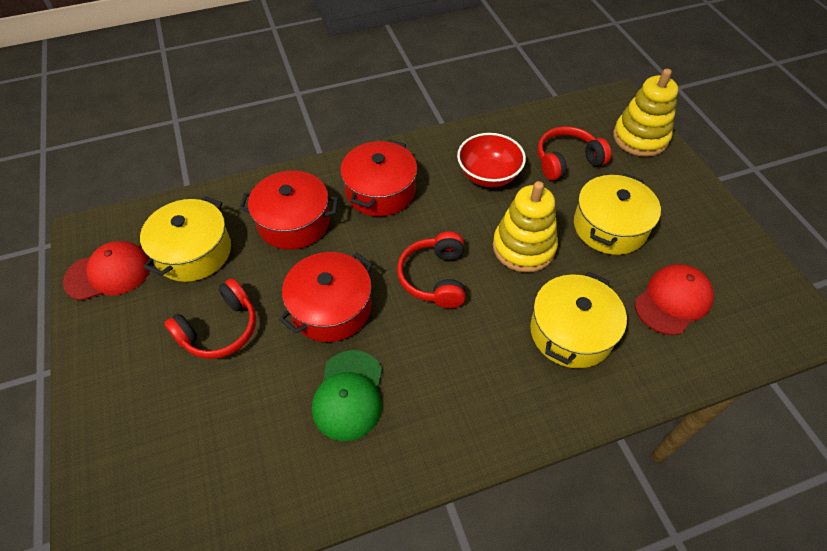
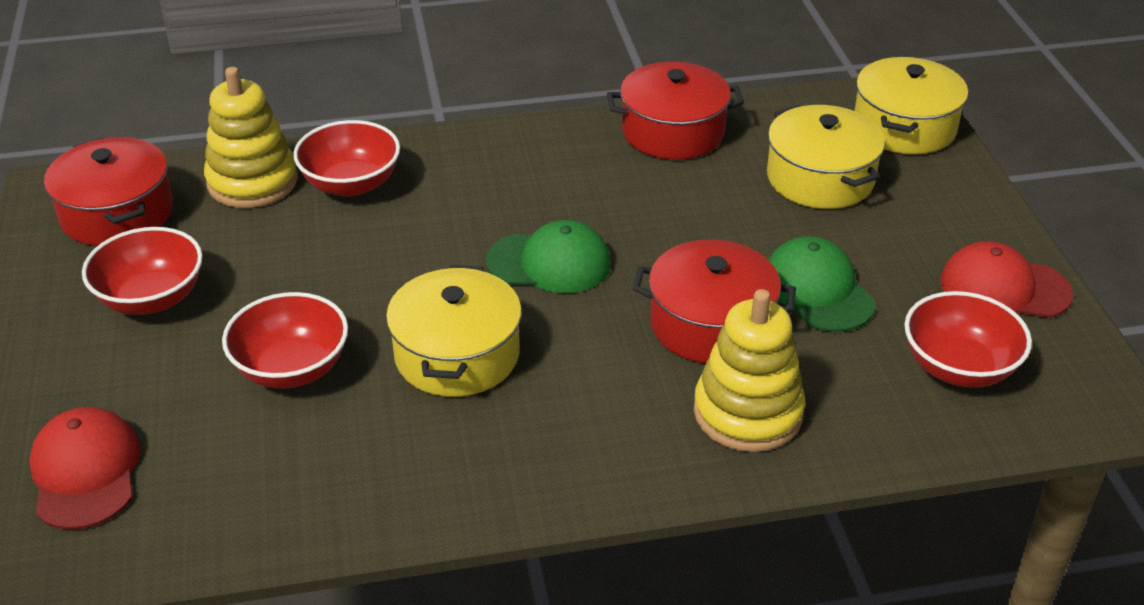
green cap: 1 -> 2
red bowl: 1 -> 4
red headphones: 3 -> 0

